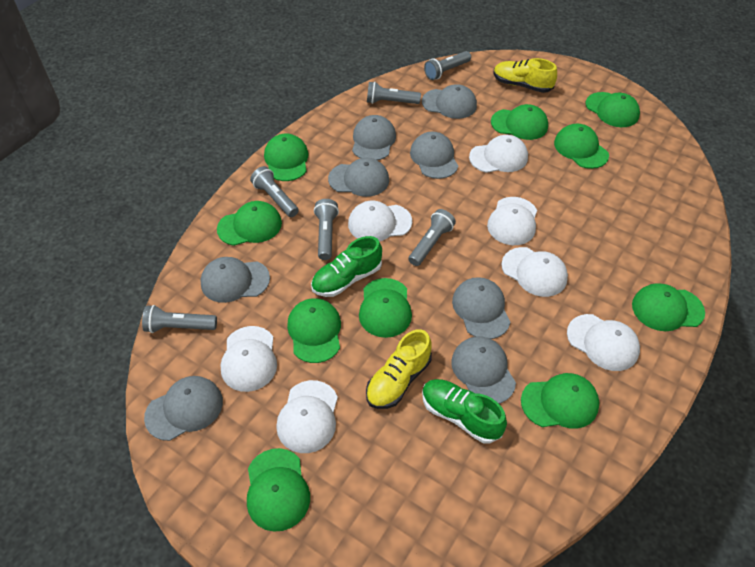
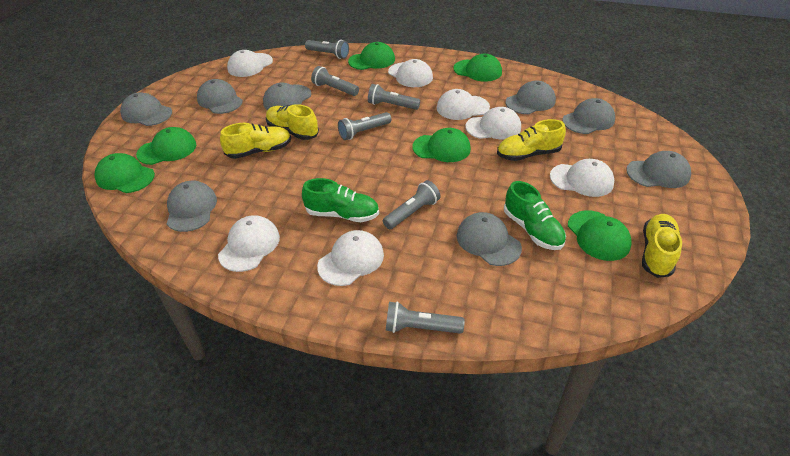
green cap: 10 -> 6
yellow shoe: 2 -> 4

